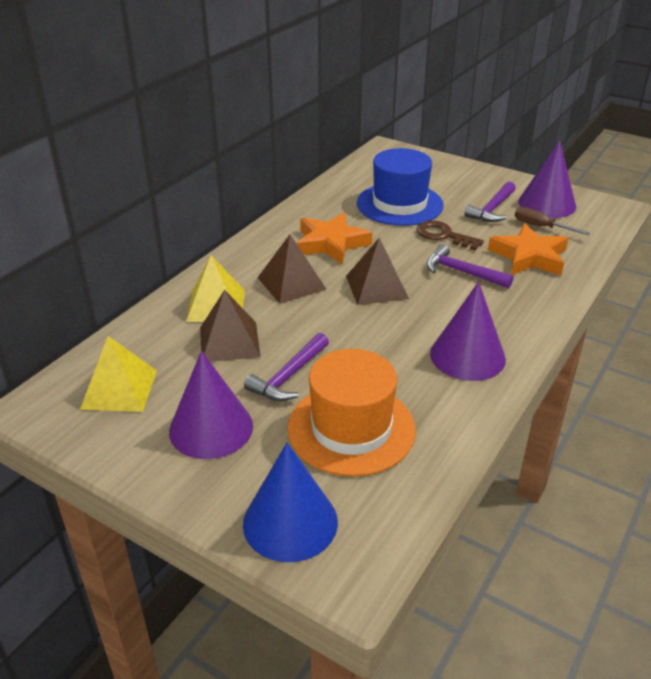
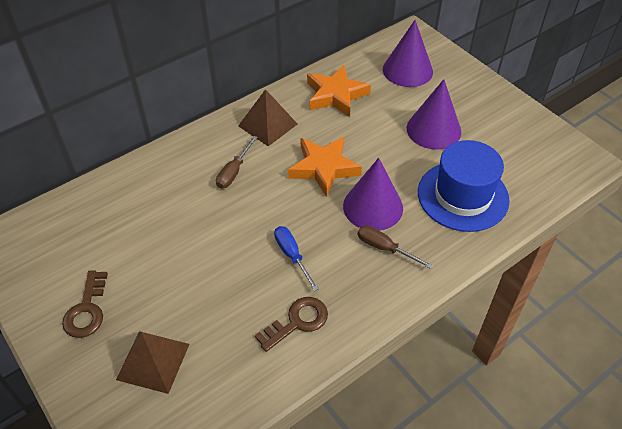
blue cone: 1 -> 0
blue screwdriver: 0 -> 1
brown key: 1 -> 2
brown pyramid: 3 -> 2
brown screwdriver: 1 -> 2
orange hat: 1 -> 0
purple hammer: 3 -> 0
yellow pyramid: 2 -> 0

